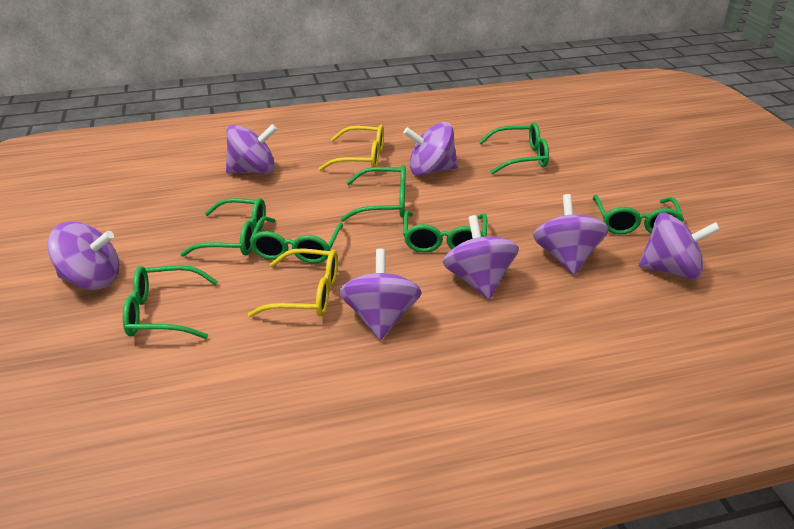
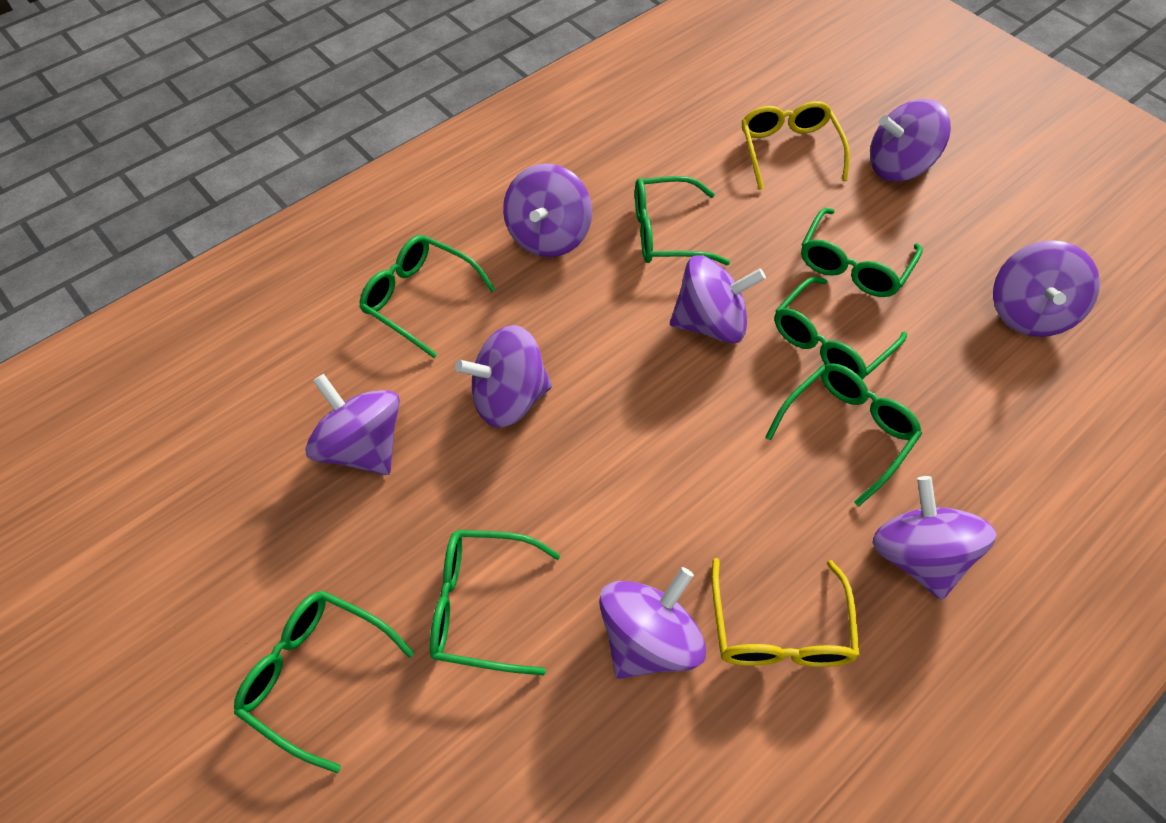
purple spinning top: 7 -> 8

